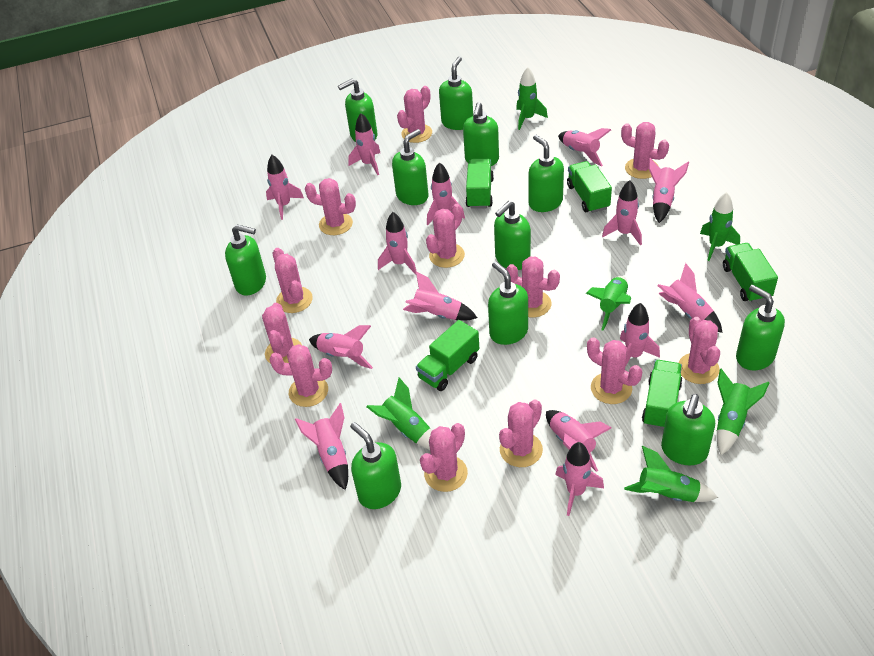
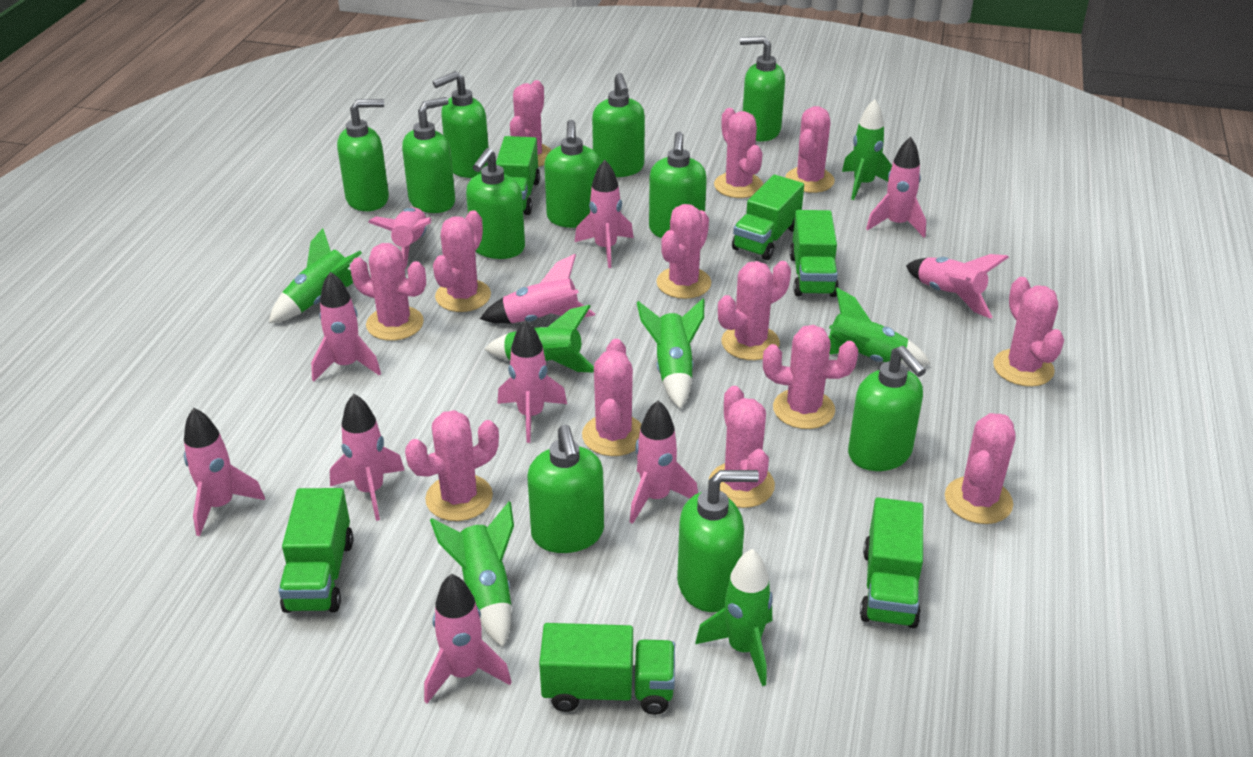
green rocket: 6 -> 7
green truck: 5 -> 6
pink cactus: 12 -> 13
pink rocket: 14 -> 11

